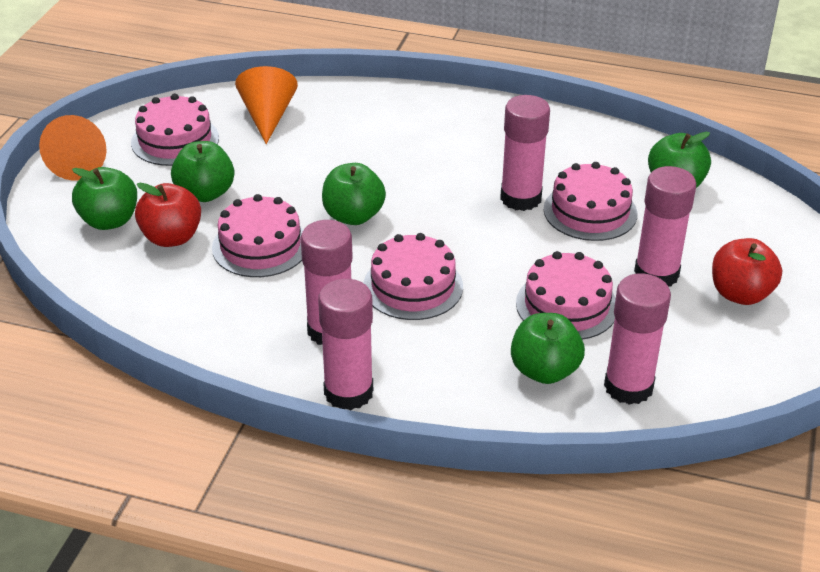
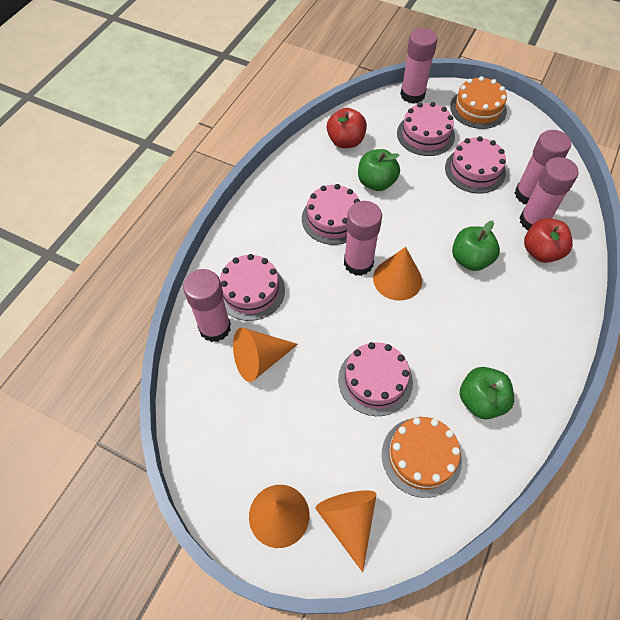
green apple: 5 -> 3
orange cake: 0 -> 2
orange cone: 2 -> 4

